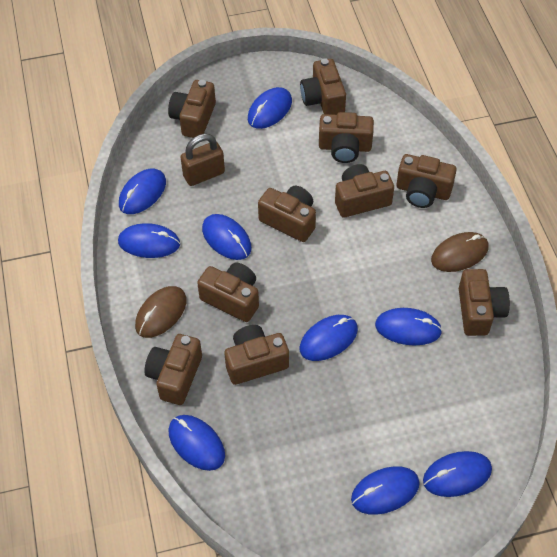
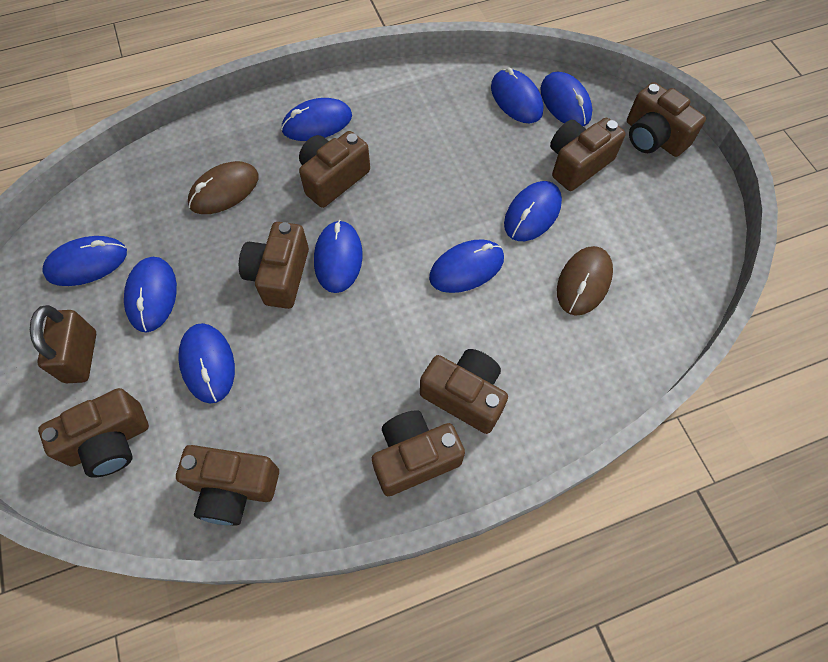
brown camera: 10 -> 8

